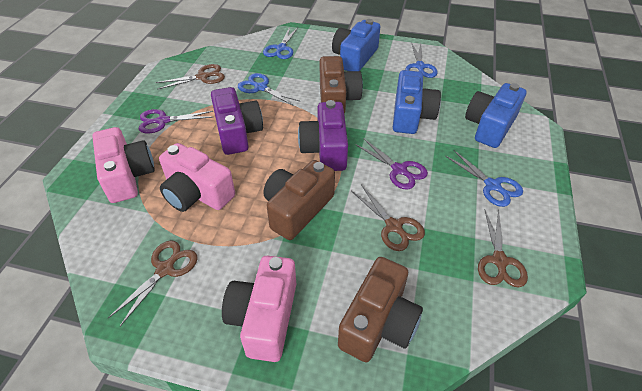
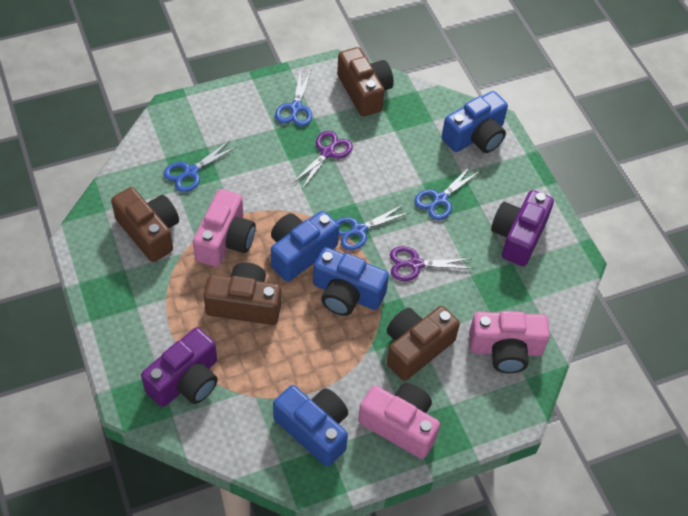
blue camera: 3 -> 4
brown camera: 3 -> 4
brown scissors: 4 -> 0

